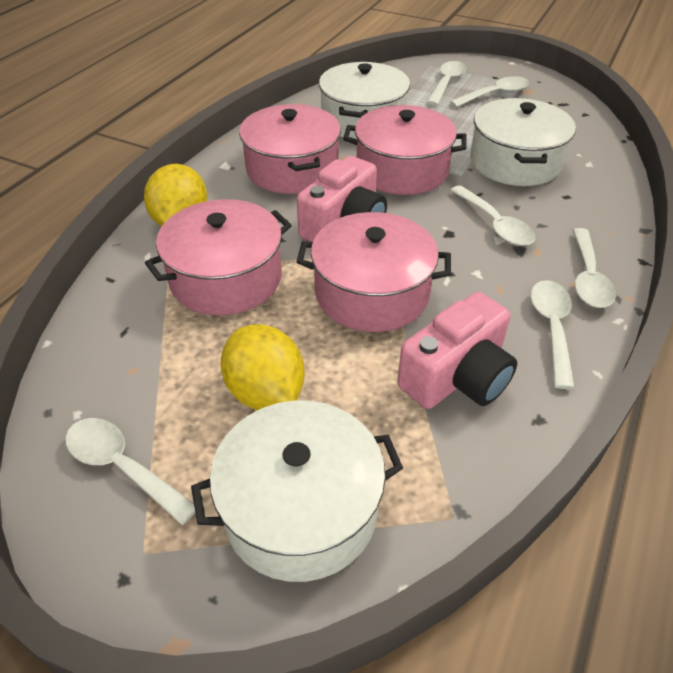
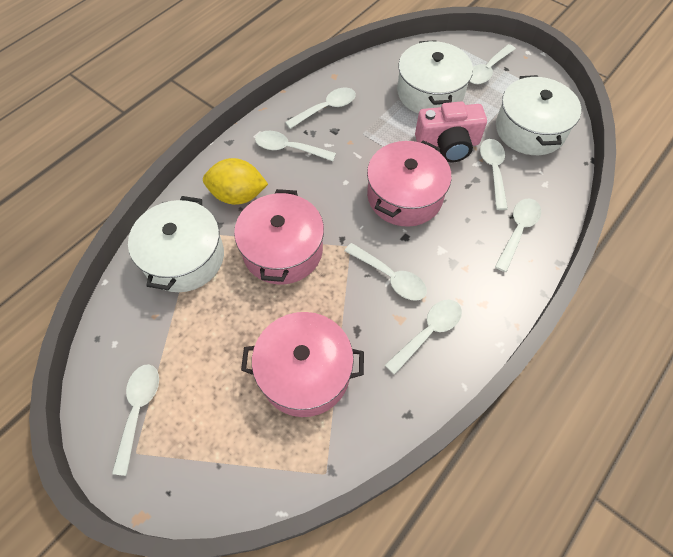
pink camera: 2 -> 1
pink pot: 4 -> 3
white spoon: 6 -> 8
yellow lemon: 2 -> 1

